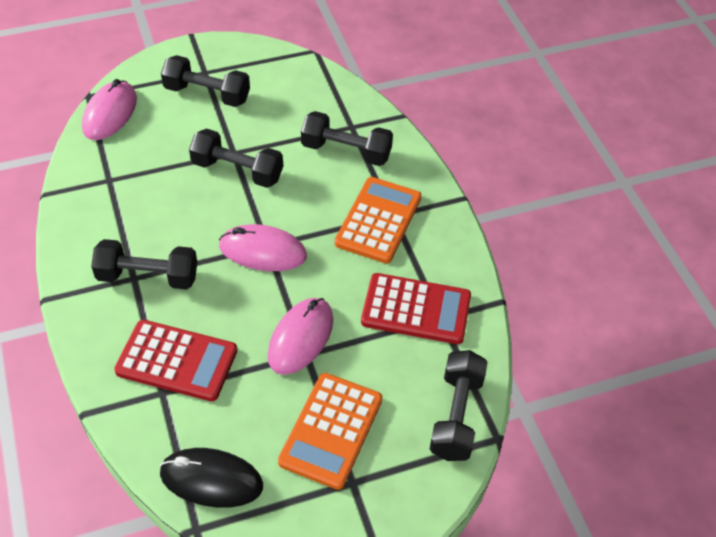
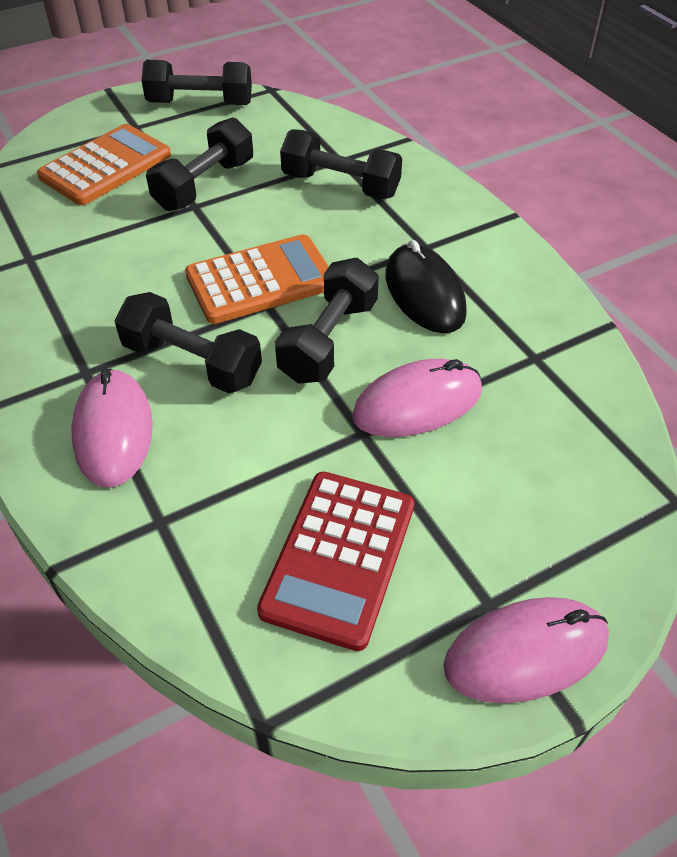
red calculator: 2 -> 1

